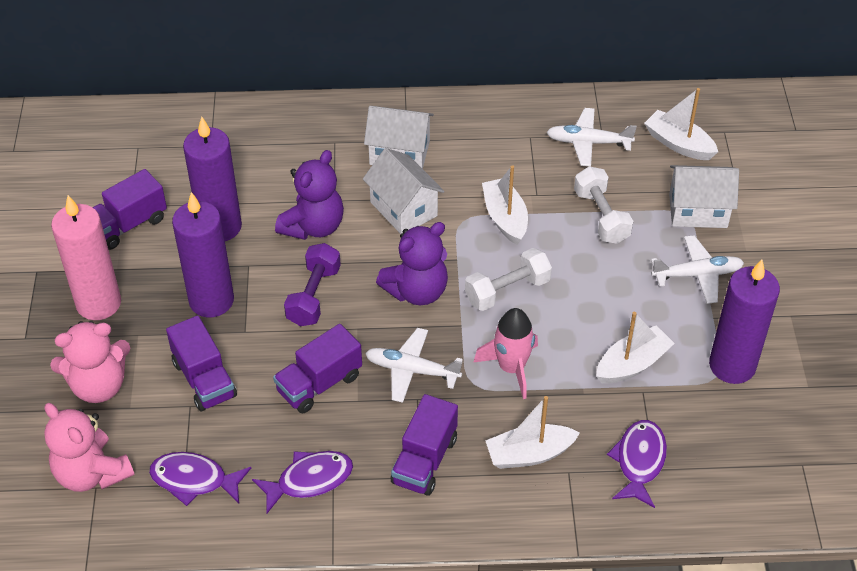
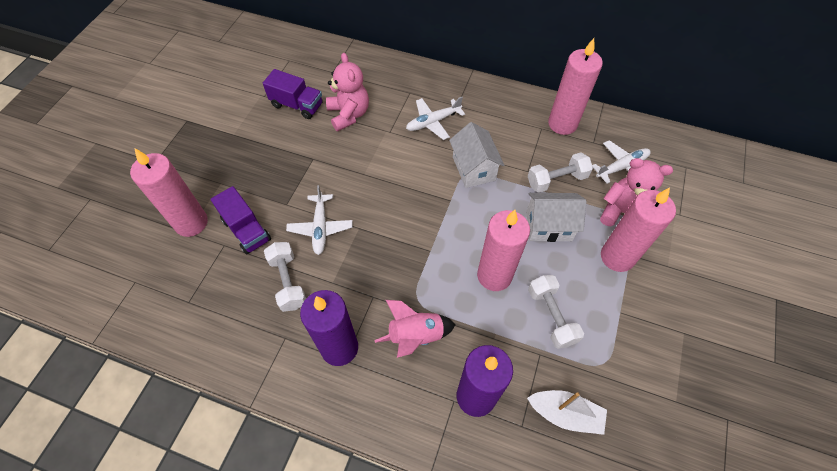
pink candle: 1 -> 4
purple candle: 3 -> 2
purple dumbbell: 1 -> 0
purple fish: 3 -> 0
purple teddy bear: 2 -> 0
purple truck: 4 -> 2
white boat: 4 -> 1
white dumbbell: 2 -> 3
white house: 3 -> 2

